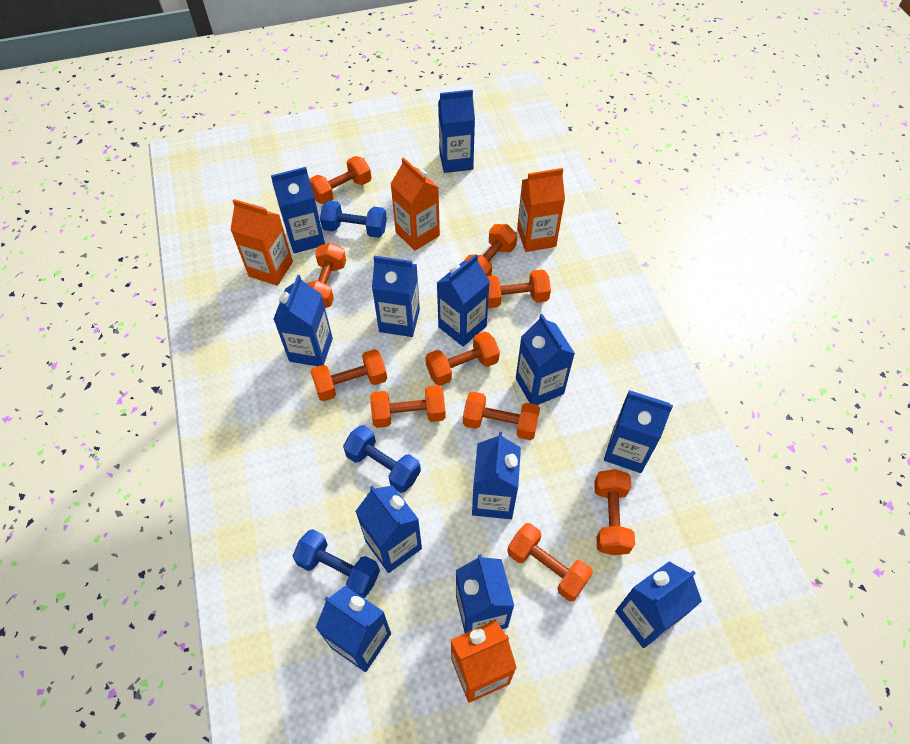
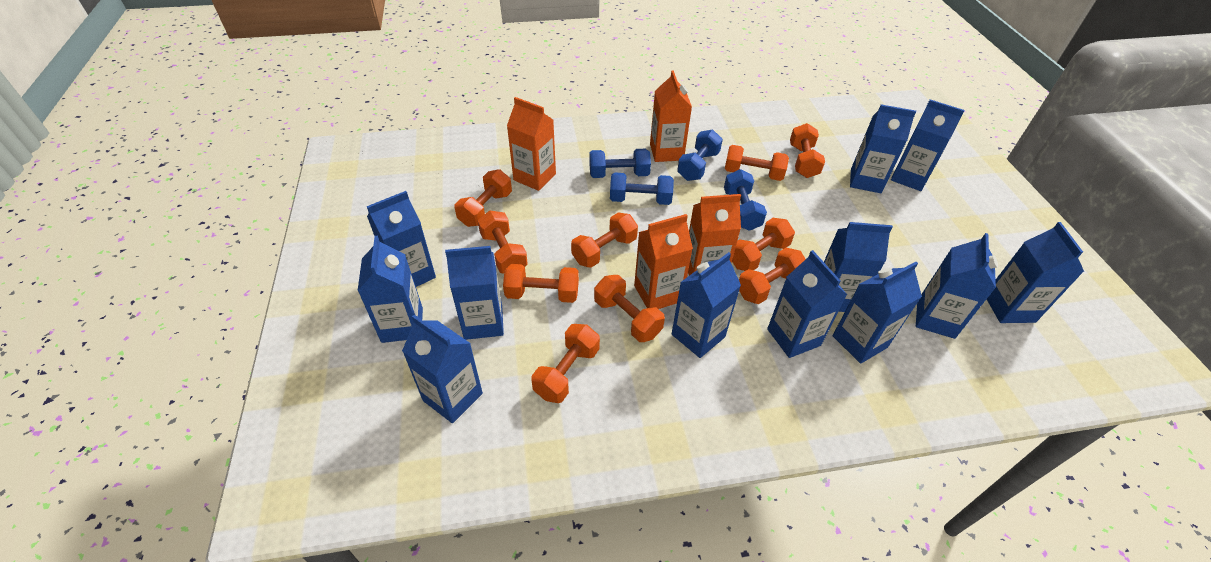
blue dumbbell: 3 -> 4

